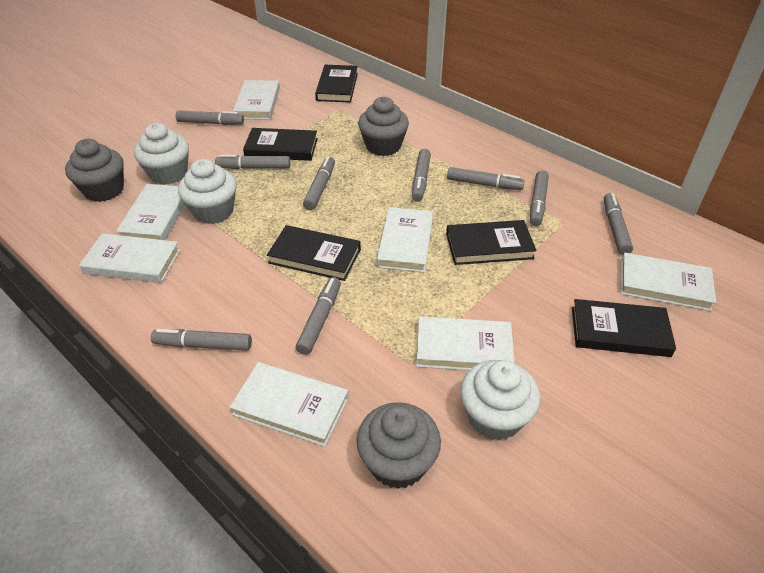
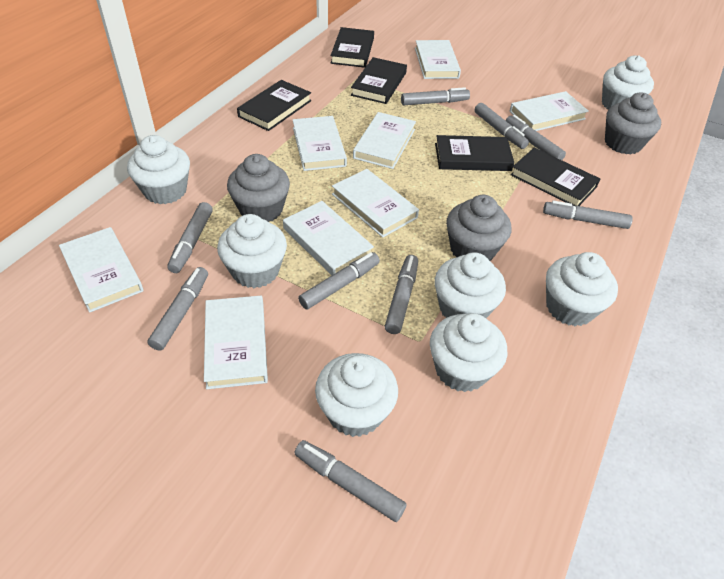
white book: 7 -> 8
white cupcake: 3 -> 7

